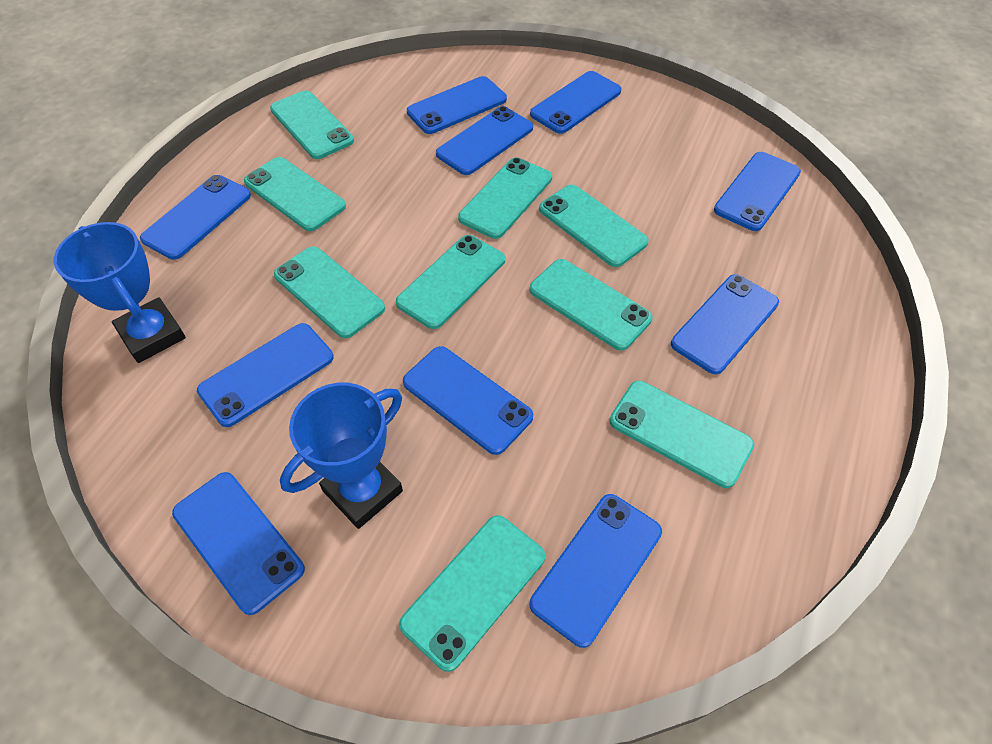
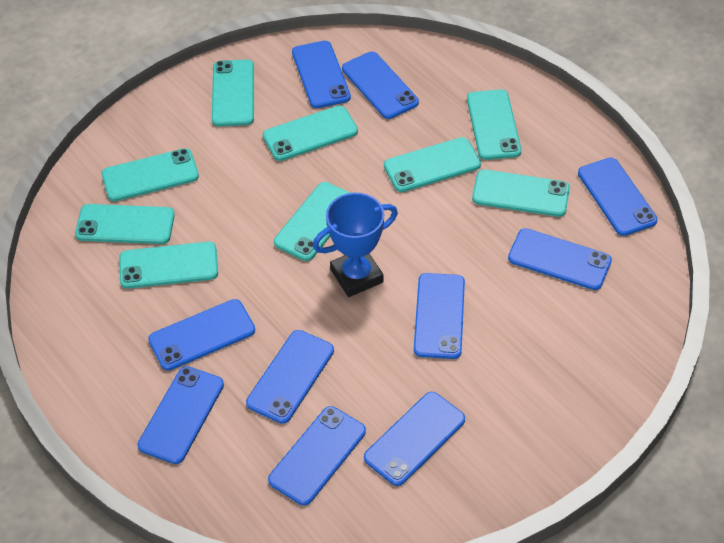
blue trophy: 2 -> 1

